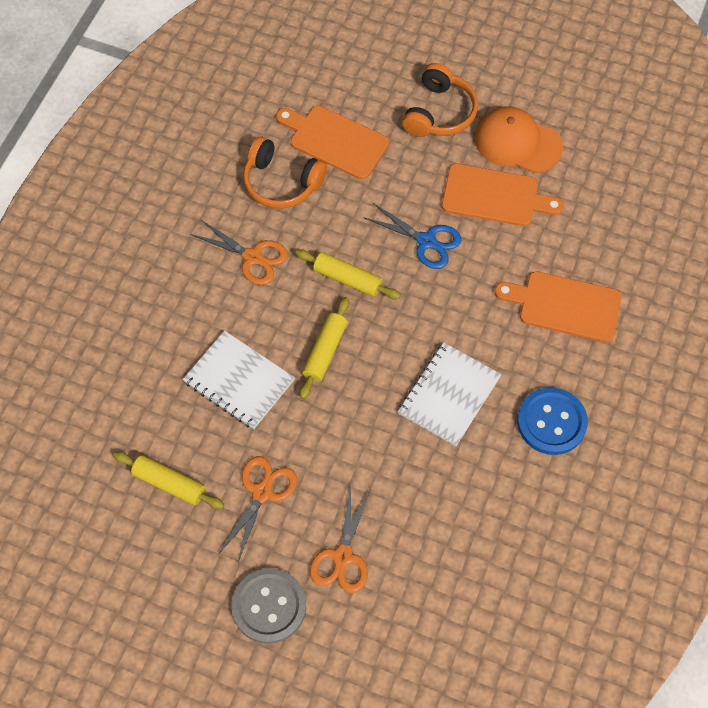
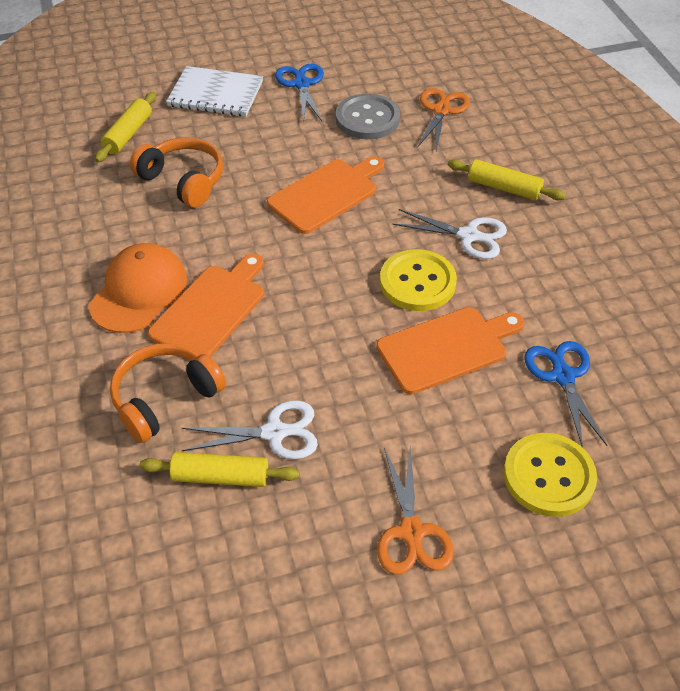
blue button: 1 -> 0
blue scissors: 1 -> 2
orange scissors: 3 -> 2
white notebook: 2 -> 1
white scissors: 0 -> 2
yellow button: 0 -> 2

